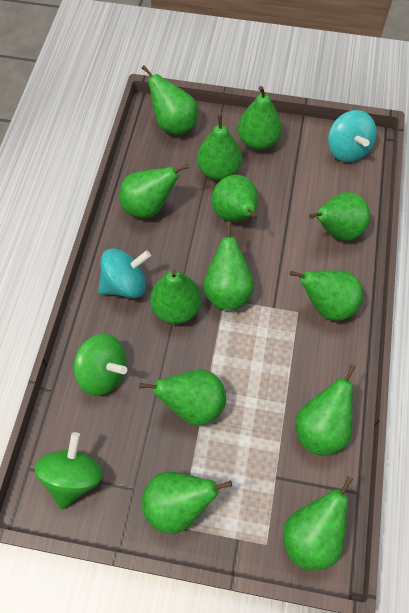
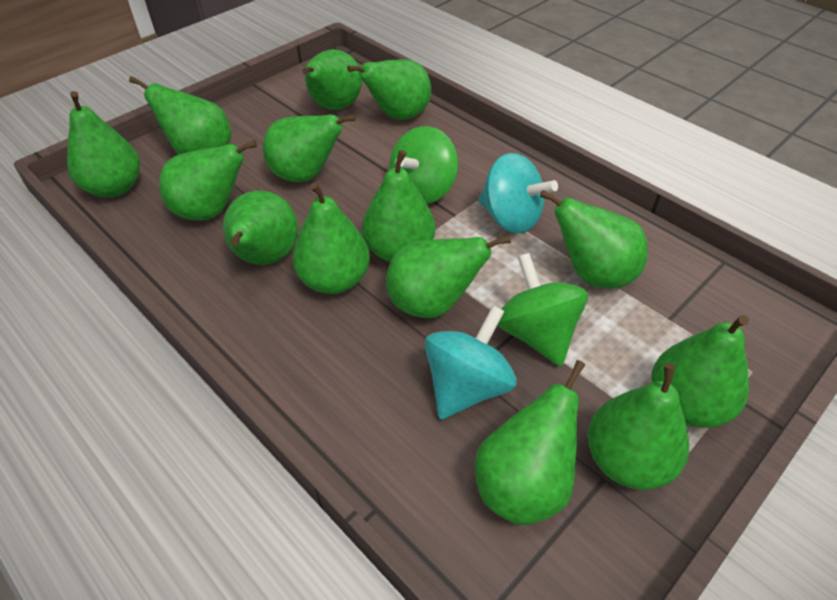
green pear: 13 -> 14

